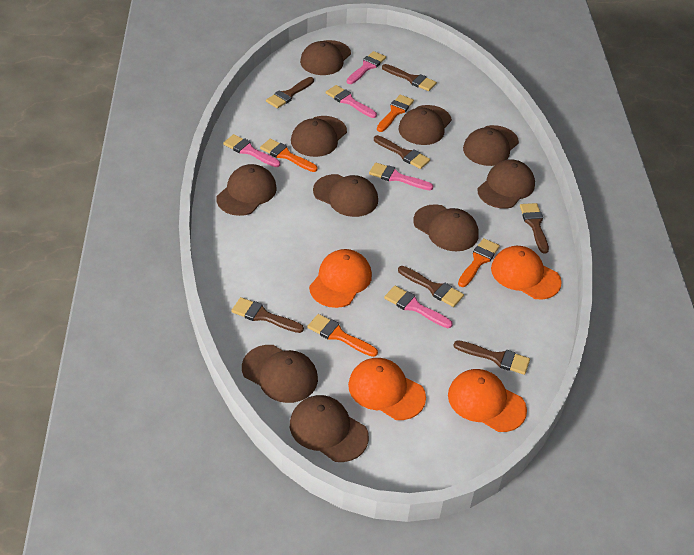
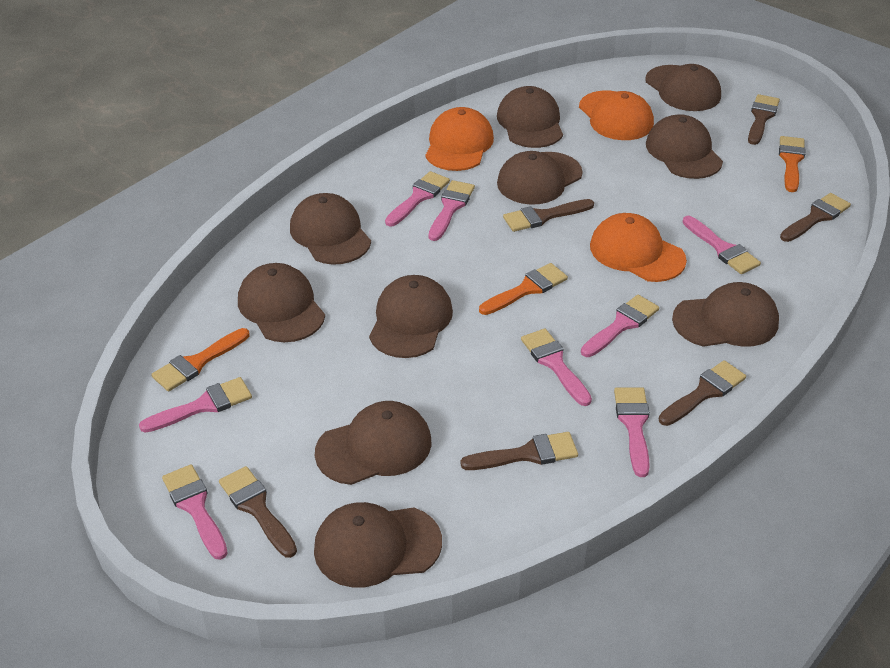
brown brush: 7 -> 6
orange brush: 4 -> 3
orange cap: 4 -> 3
pink brush: 5 -> 8

